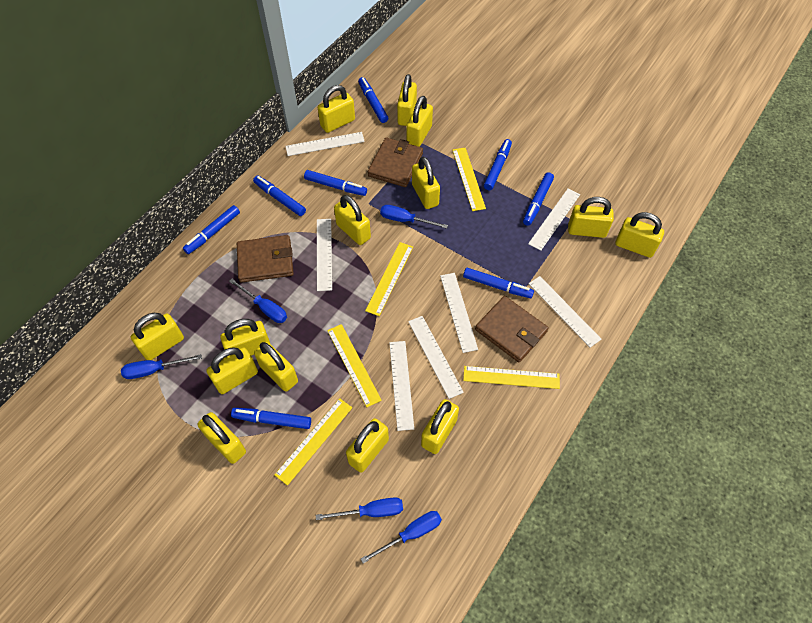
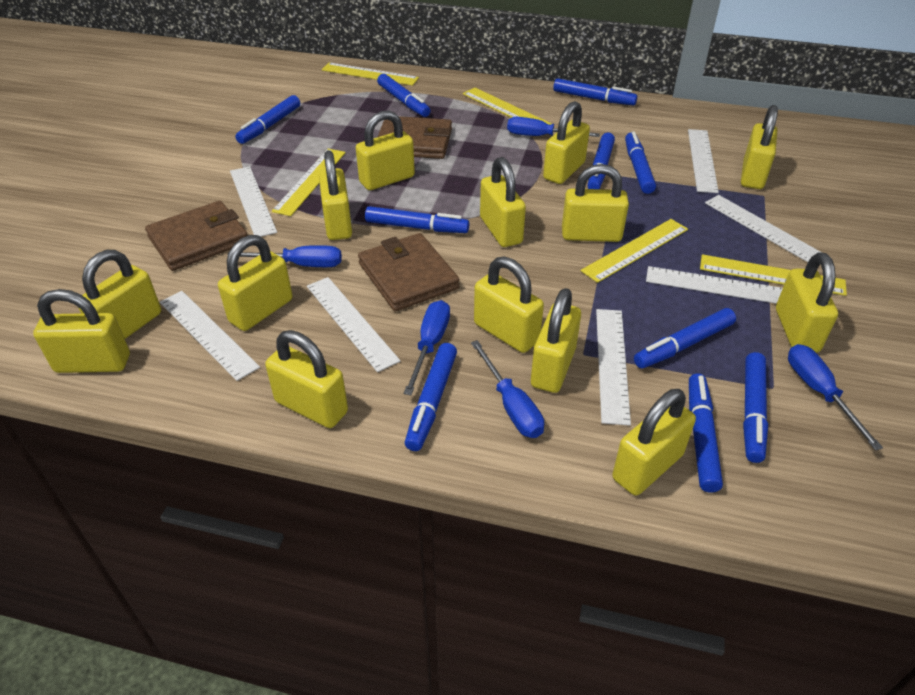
blue marker: 8 -> 10

